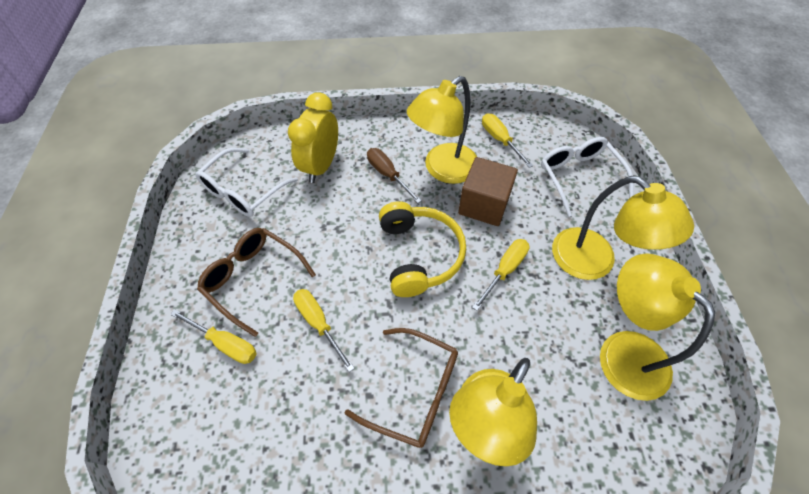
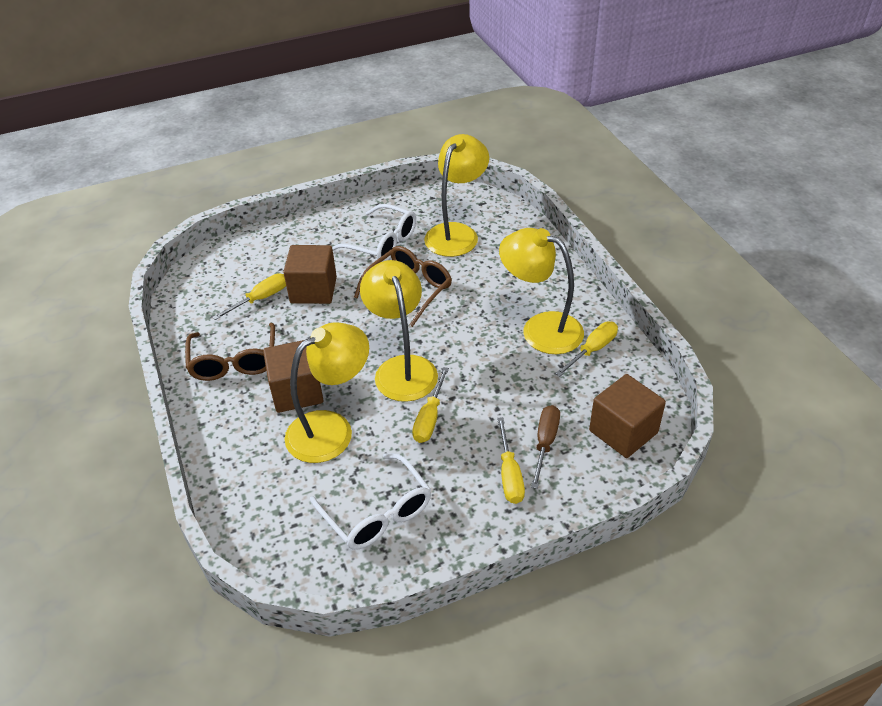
brown cube: 1 -> 3
yellow clock: 1 -> 0
yellow headphones: 1 -> 0

